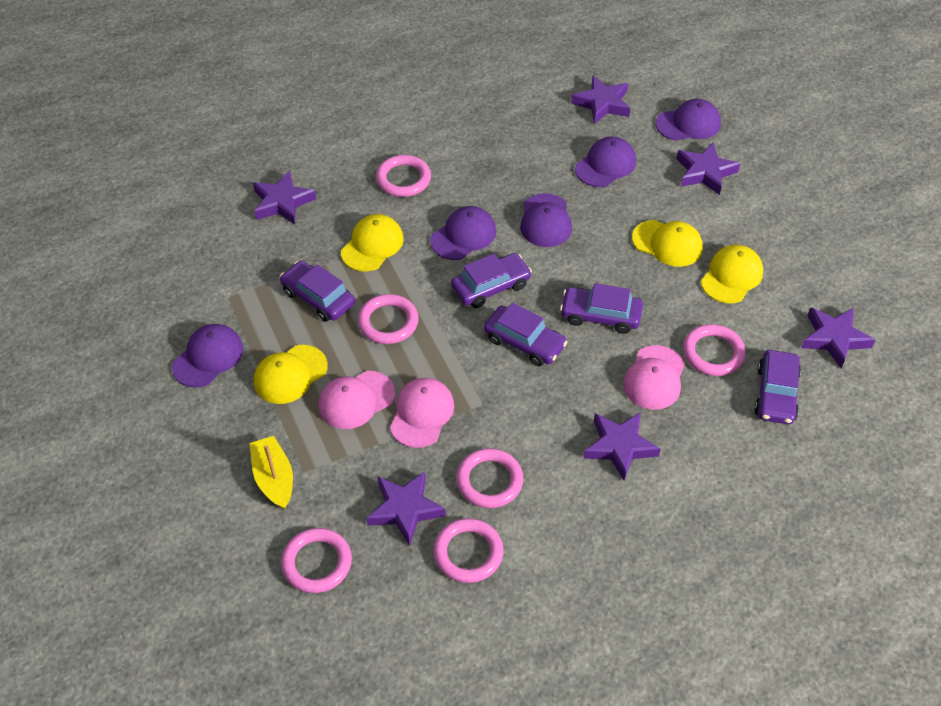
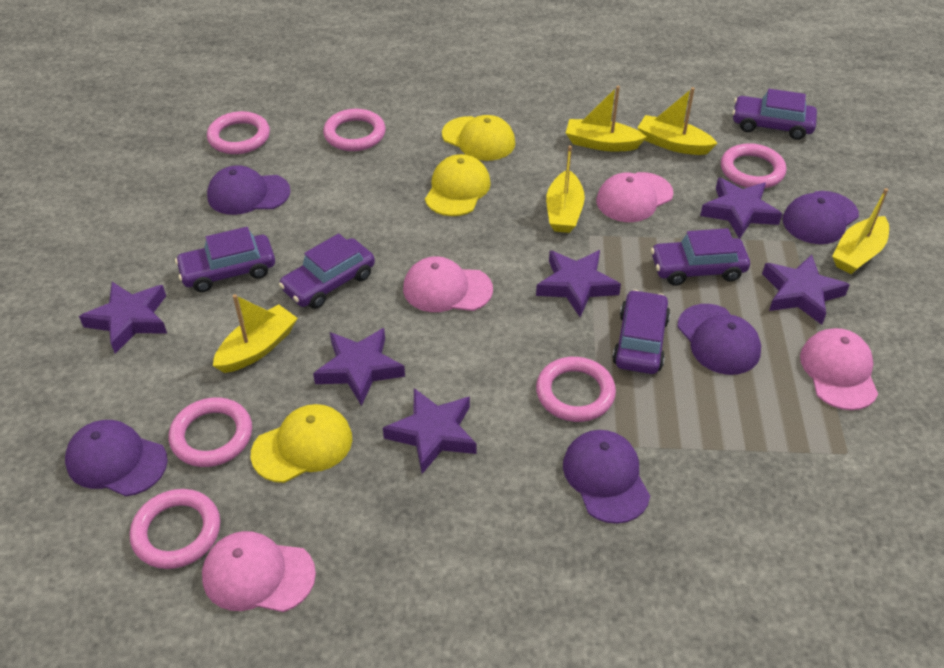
pink cap: 3 -> 4
yellow boat: 1 -> 5
yellow cap: 4 -> 3

